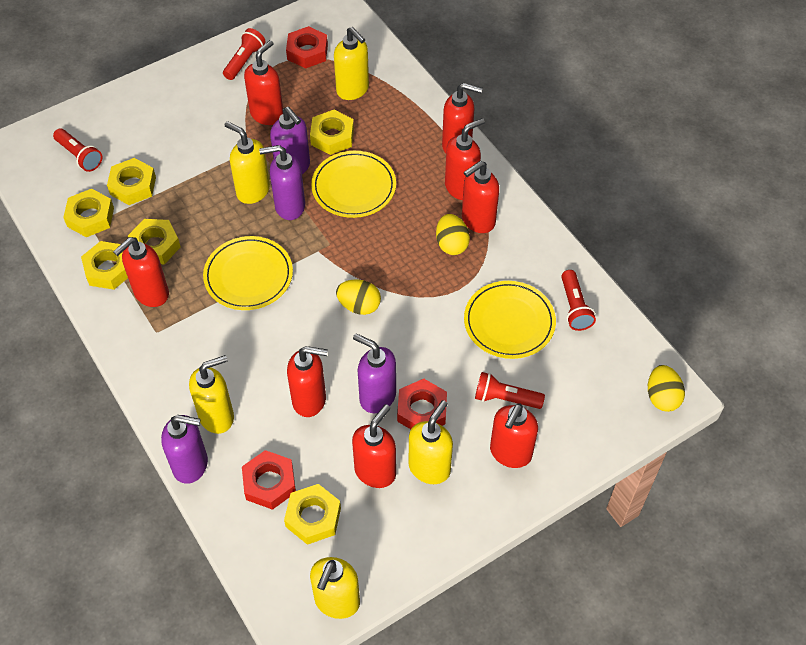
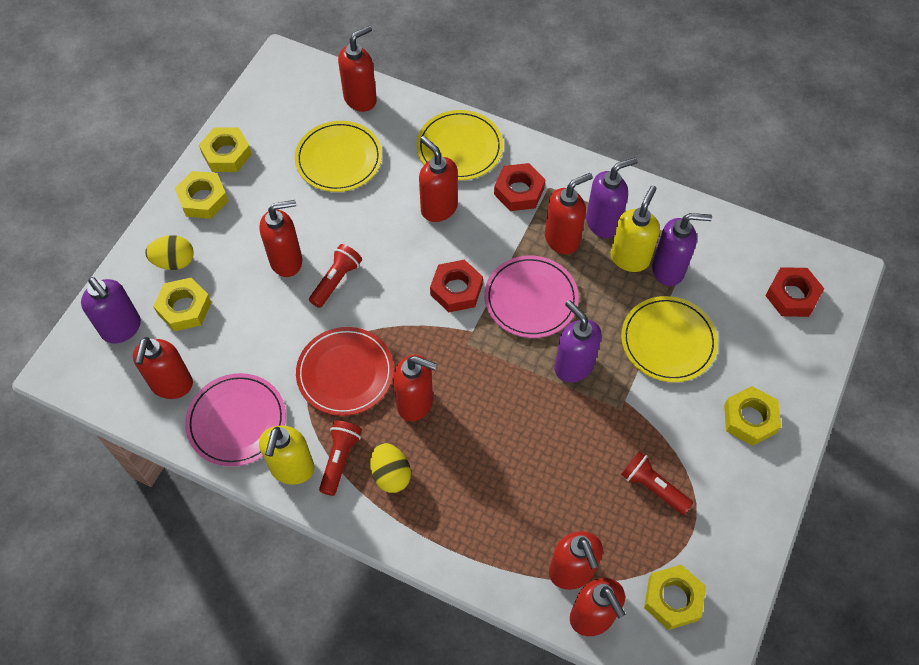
pink plate: 0 -> 2
red flashlight: 4 -> 3
red plate: 0 -> 1
yellow egg: 3 -> 2
yellow nut: 6 -> 5
yellow soap dispenser: 5 -> 2

